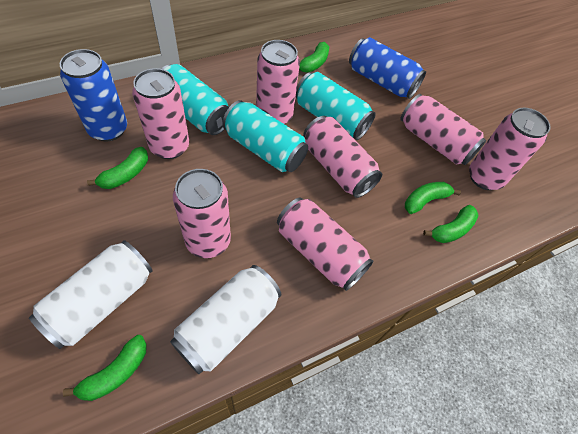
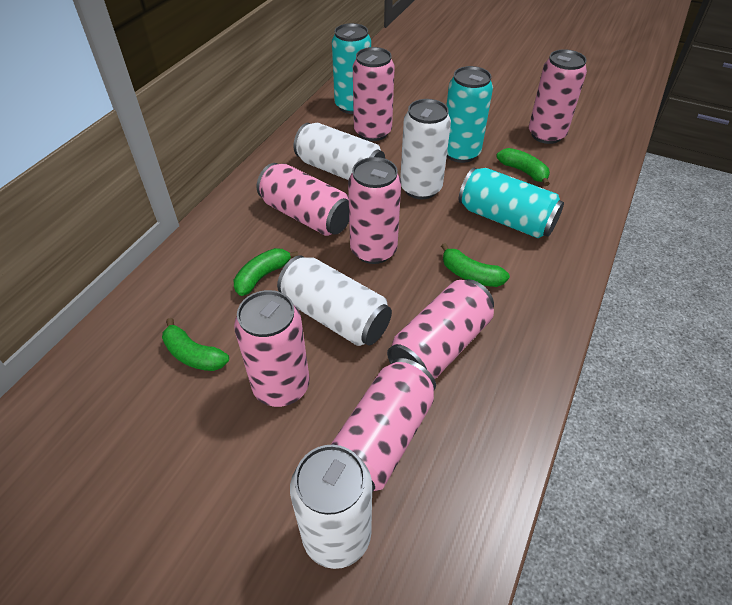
blue can: 2 -> 0
green banana: 5 -> 4
white can: 2 -> 4

